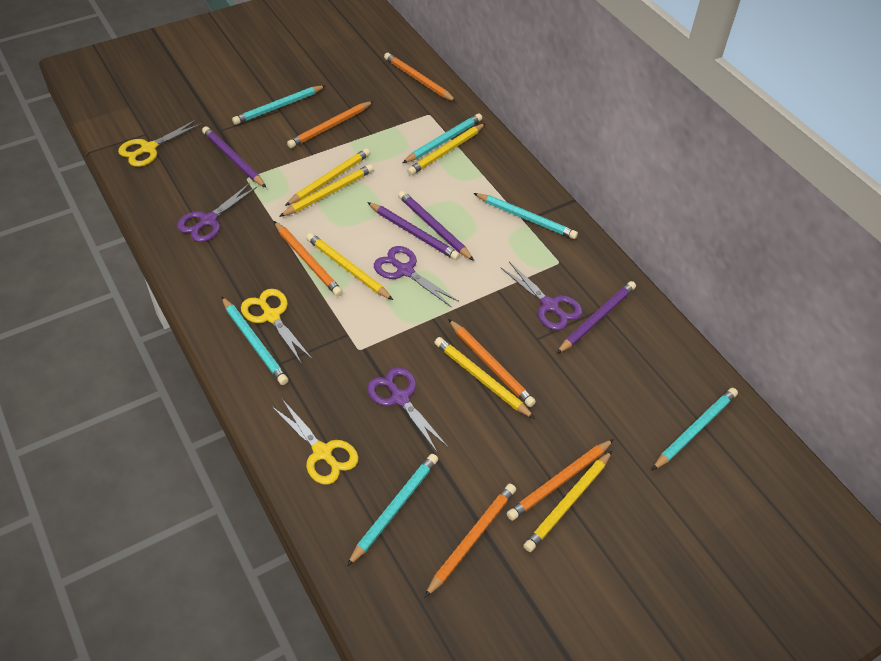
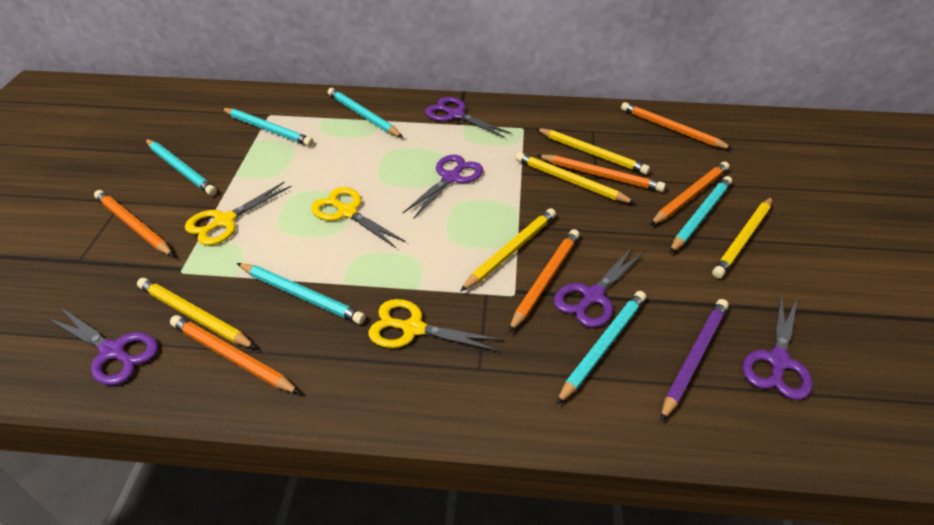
purple pencil: 4 -> 1
purple scissors: 4 -> 5
yellow pencil: 6 -> 5

